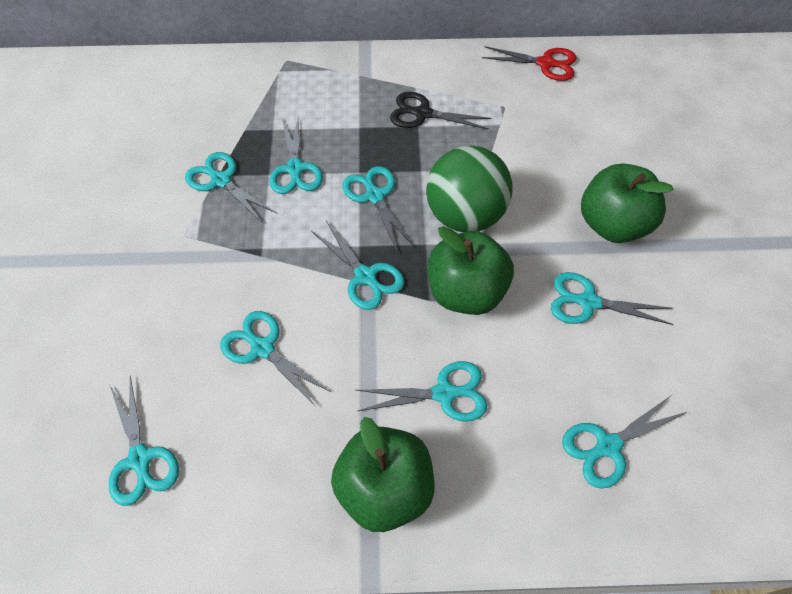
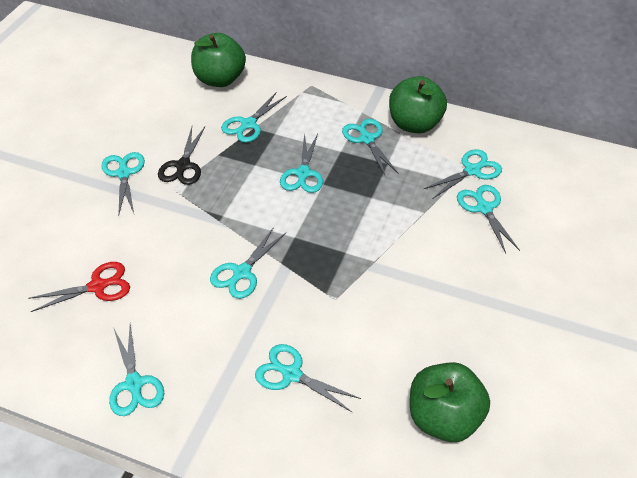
green ball: 1 -> 0

